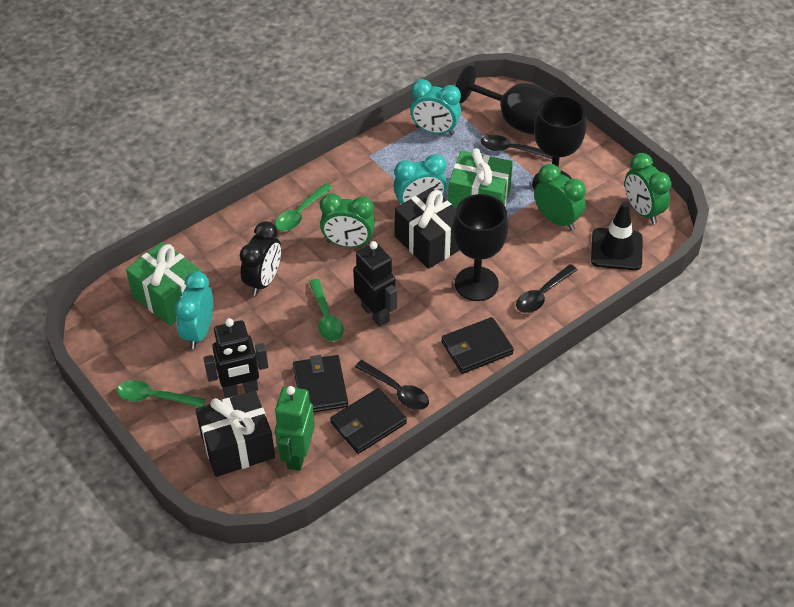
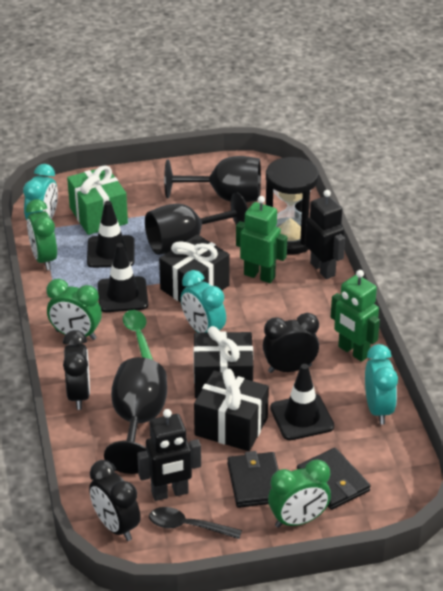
black clock: 1 -> 3
black gift: 2 -> 3
black hourglass: 0 -> 1
black spoon: 3 -> 1
black traffic cone: 1 -> 3
black wallet: 3 -> 2
green gift: 2 -> 1
green robot: 1 -> 2
green spoon: 3 -> 1

